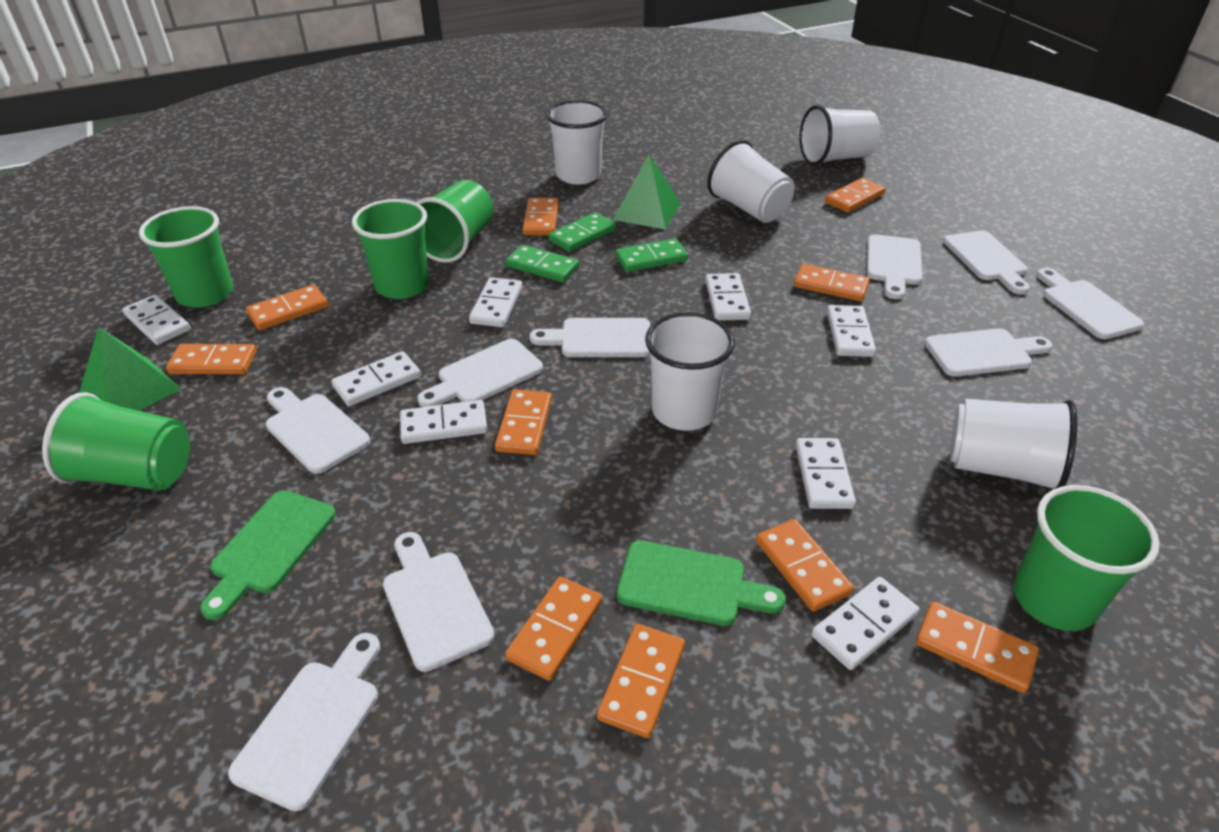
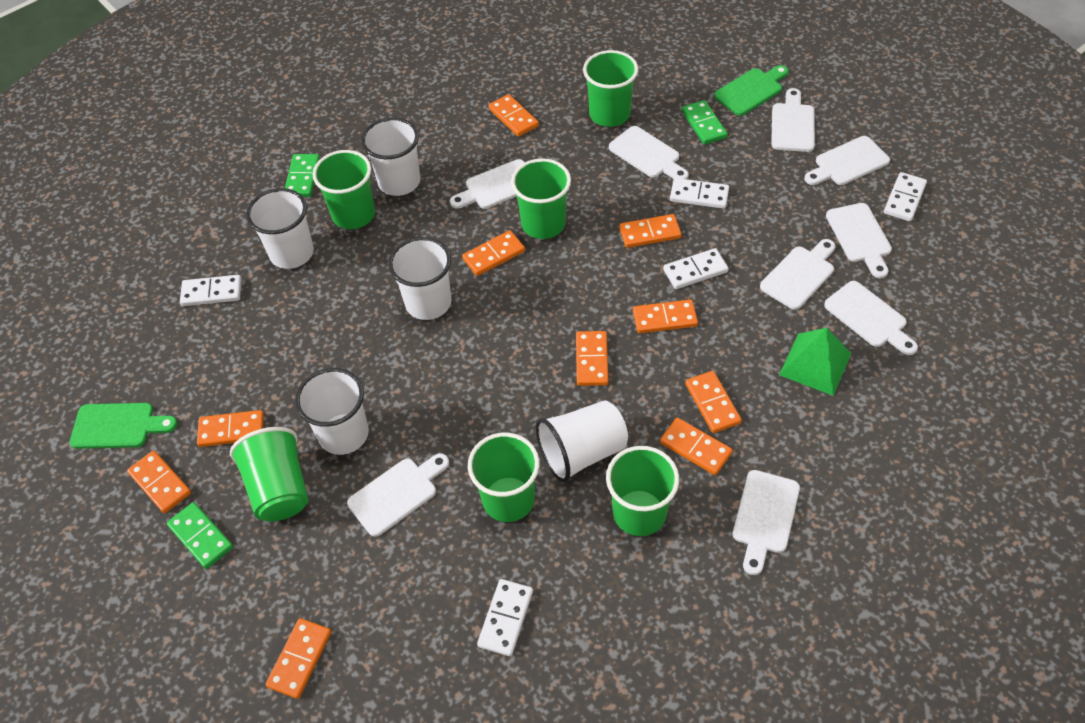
green cup: 5 -> 6
green pyramid: 2 -> 1
white domino: 8 -> 5

